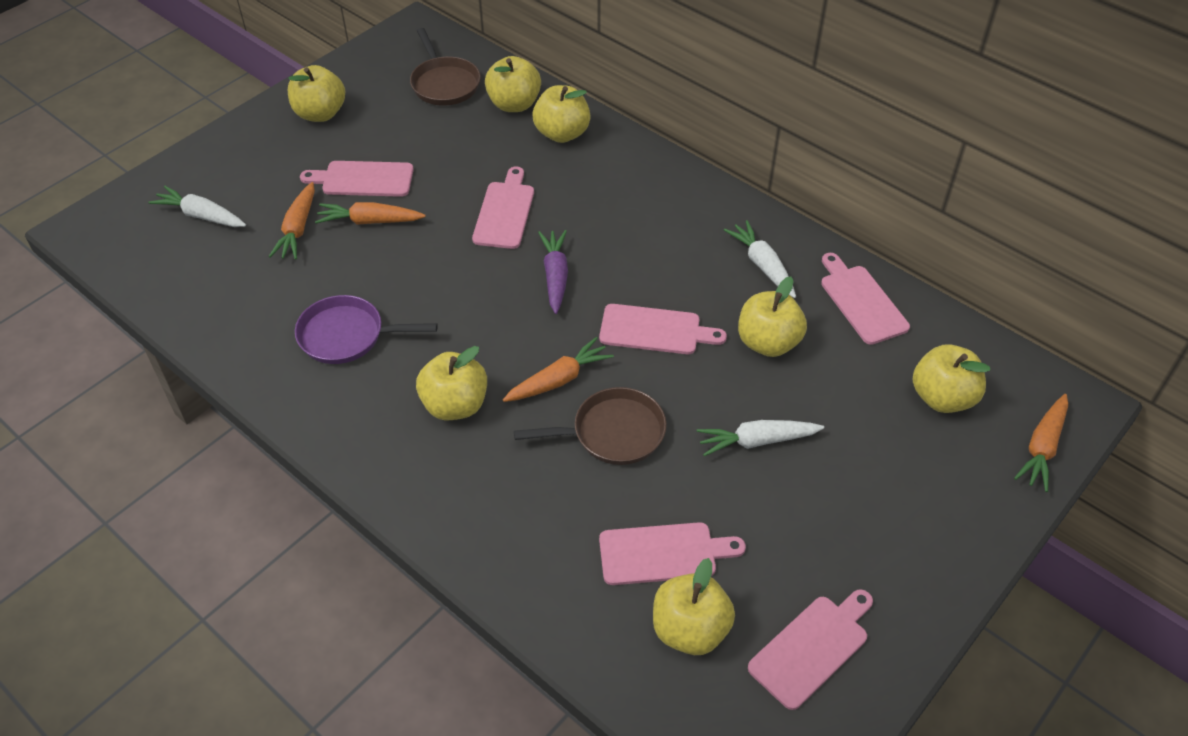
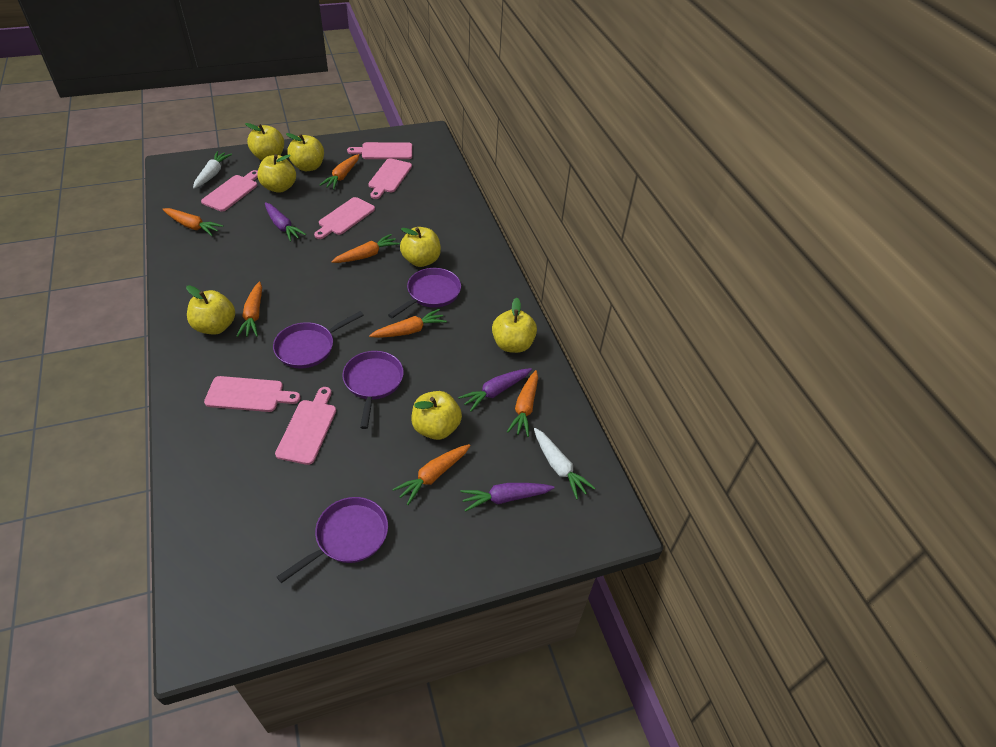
brown pan: 2 -> 0
orange carrot: 4 -> 7
purple carrot: 1 -> 3
purple pan: 1 -> 4
white carrot: 3 -> 2

